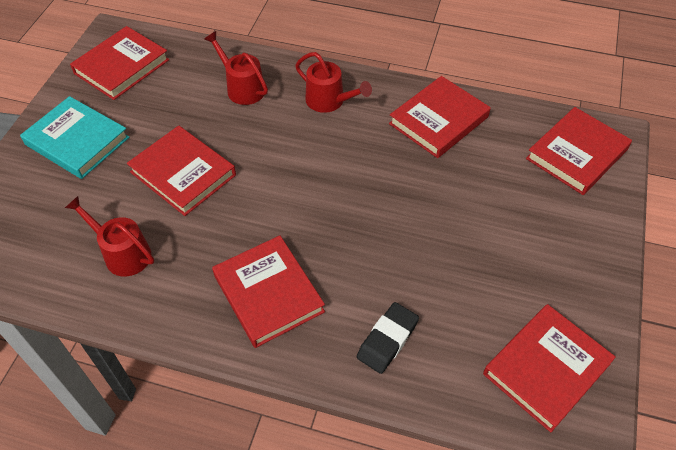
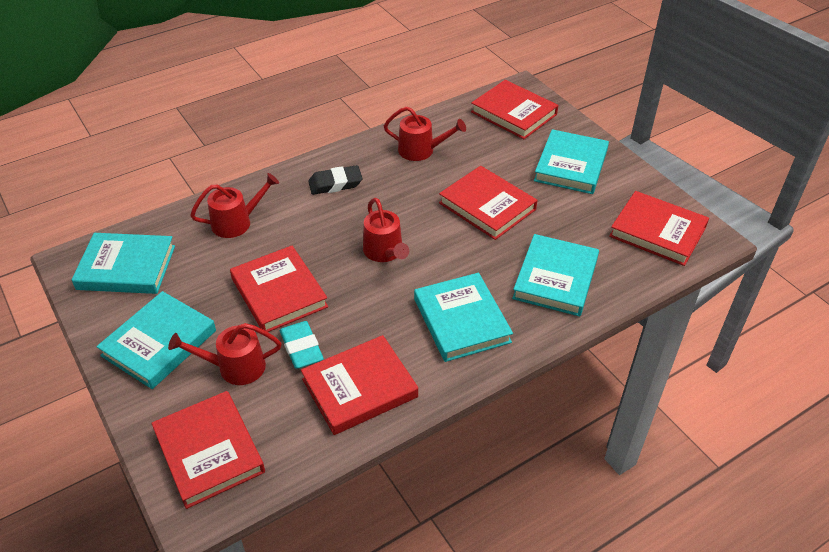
red watering can: 3 -> 4
turquoise book: 1 -> 5
turquoise eraser: 0 -> 1

